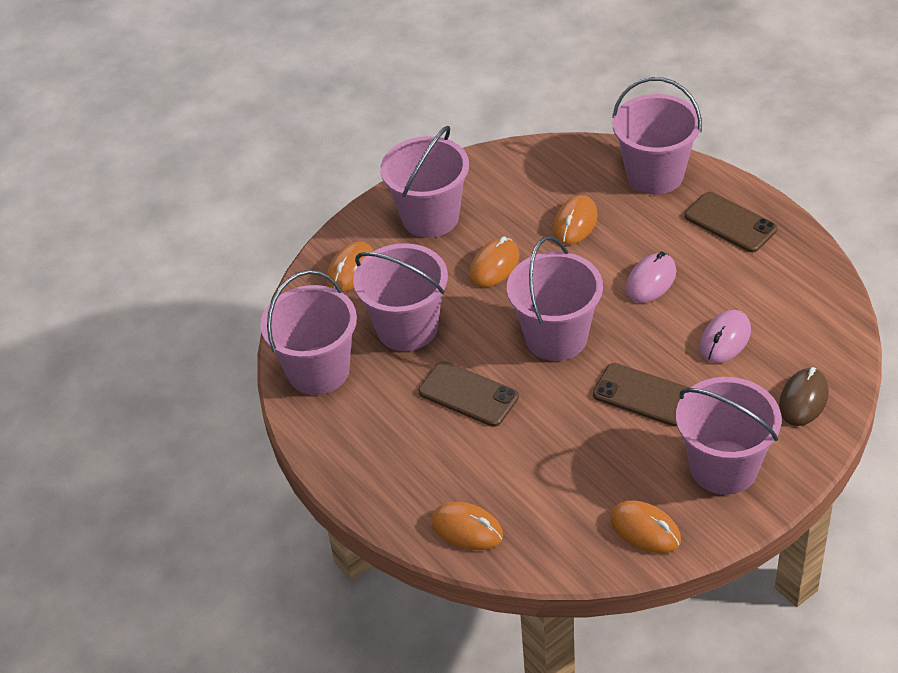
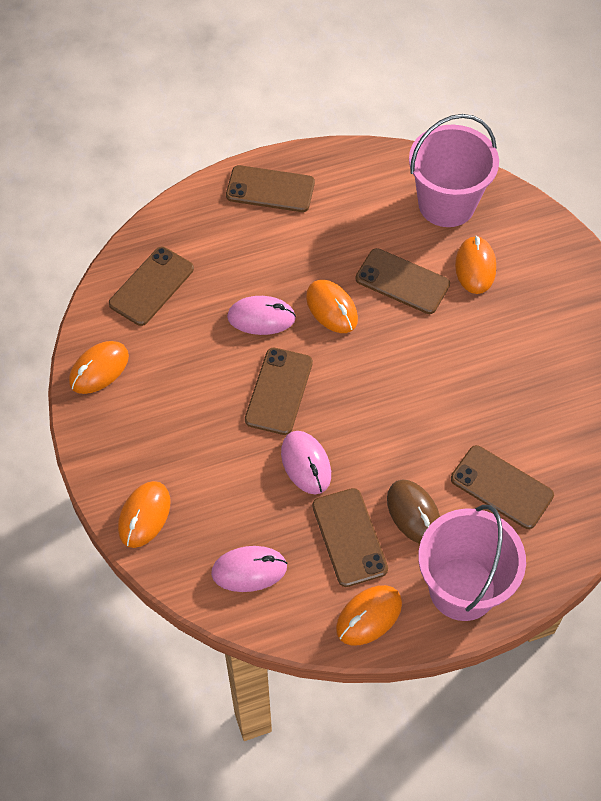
brown phone: 3 -> 6
pink bucket: 6 -> 2
pink mouse: 2 -> 3

